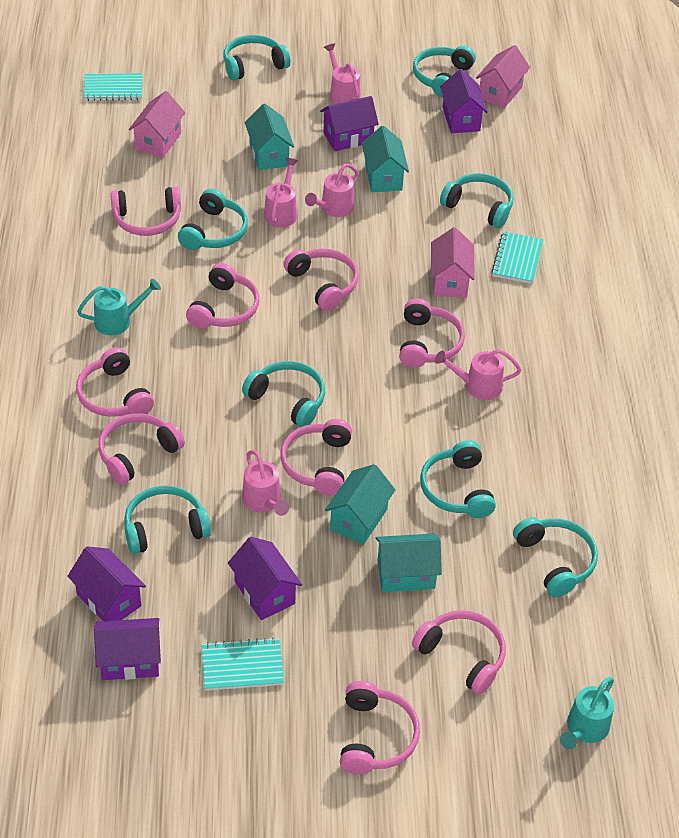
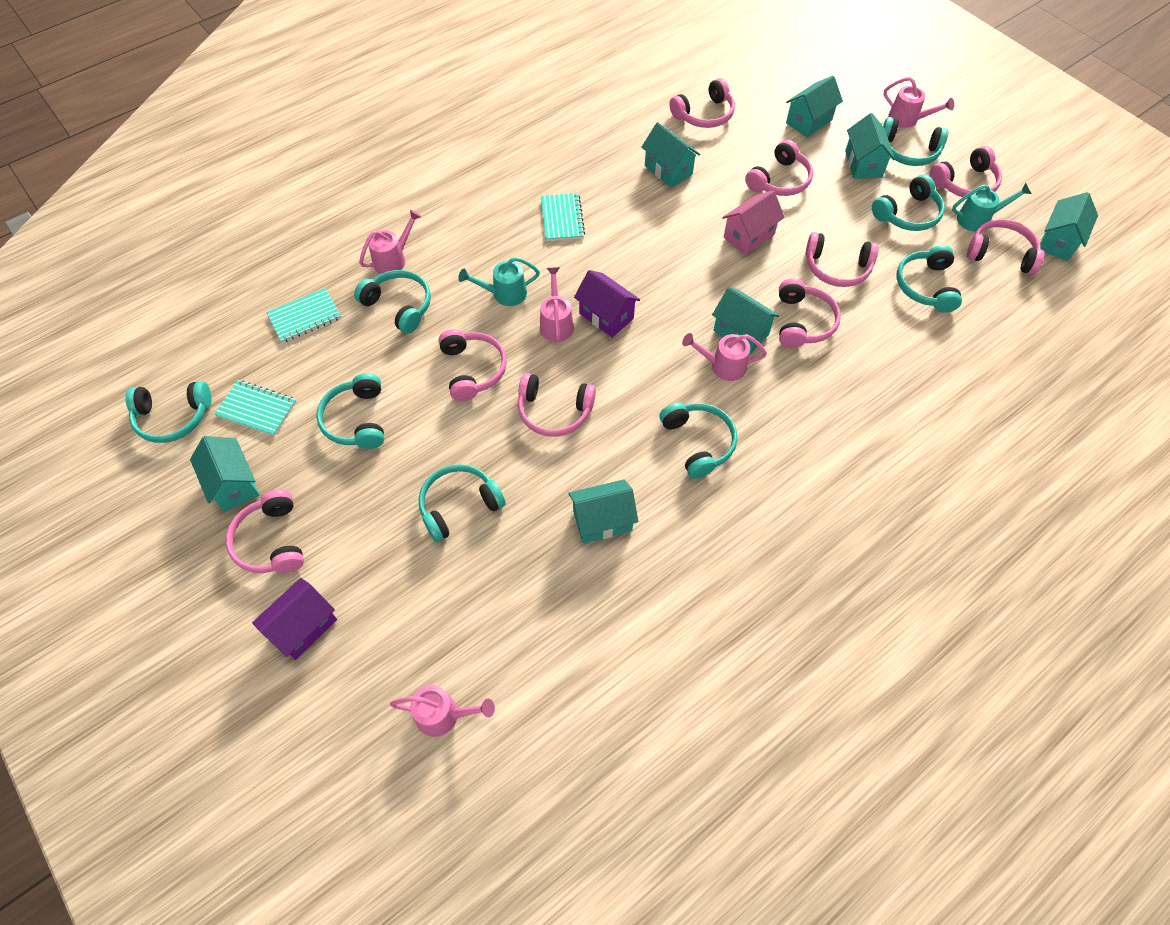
pink house: 3 -> 1
purple house: 5 -> 2
turquoise house: 4 -> 7

